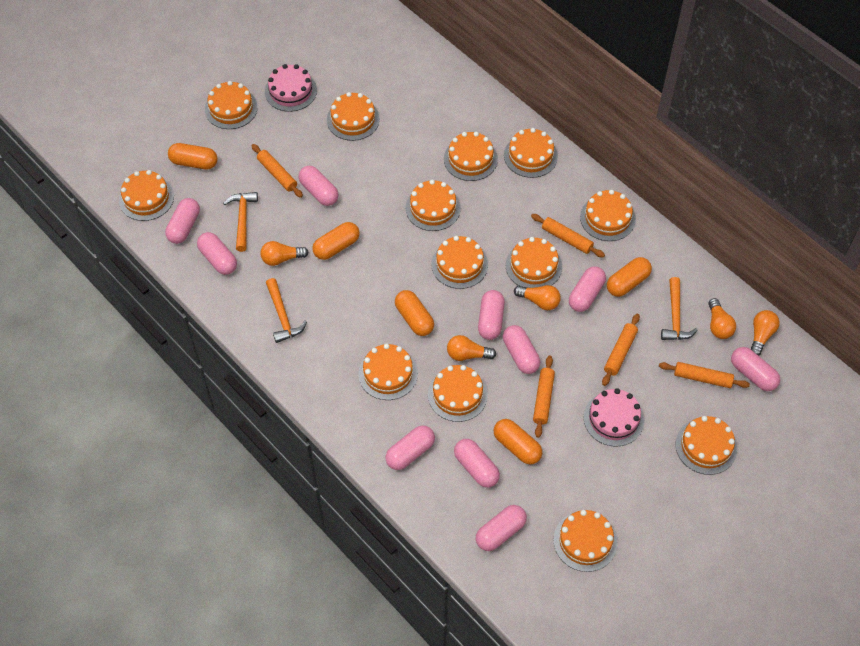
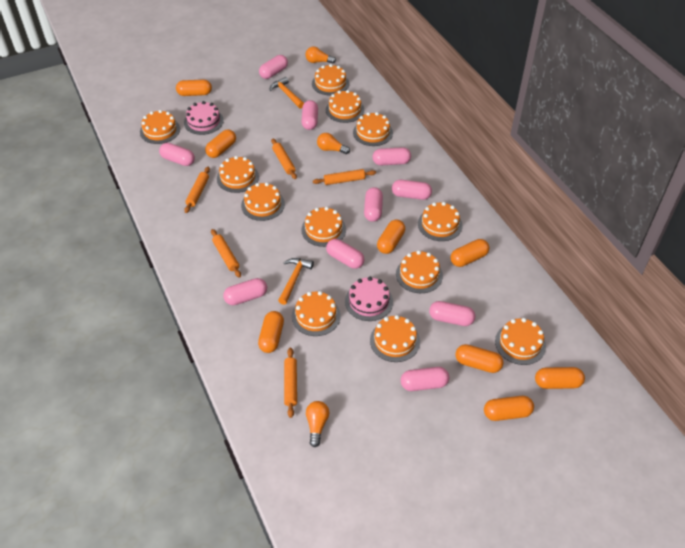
orange cake: 13 -> 12
orange capsule: 5 -> 8
orange hammer: 3 -> 2
orange light bulb: 5 -> 3

